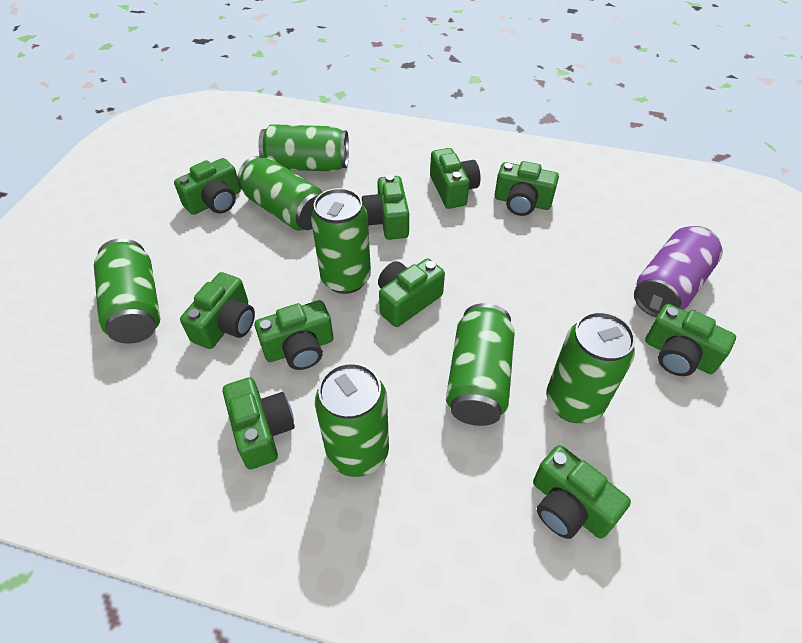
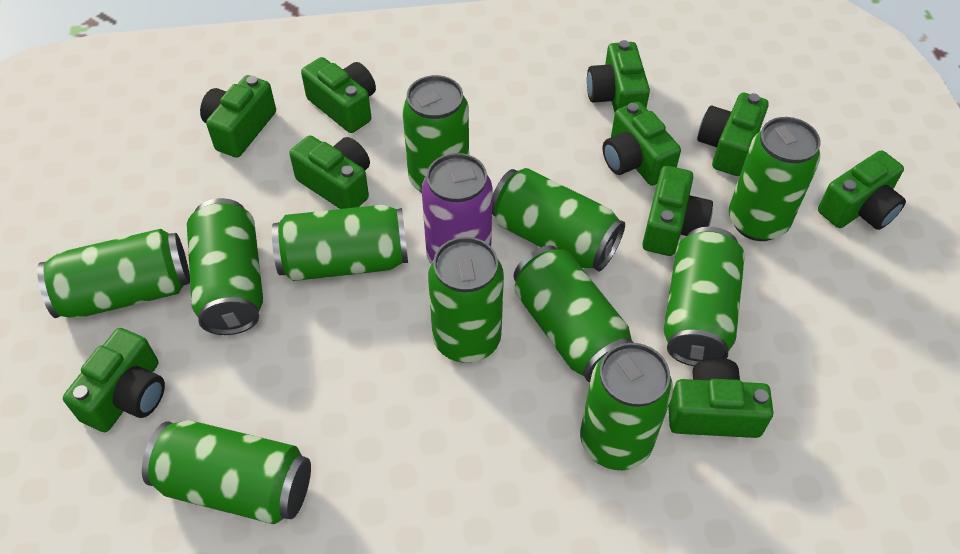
green can: 7 -> 11

